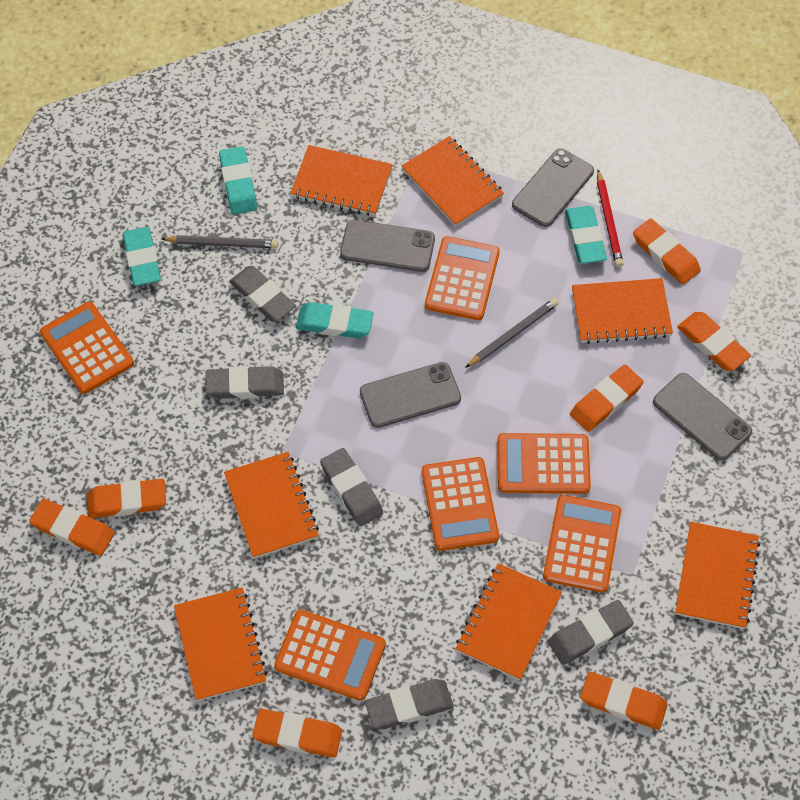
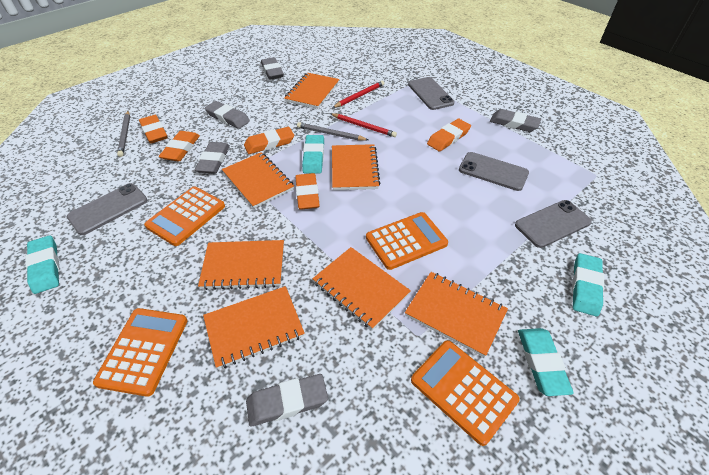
orange calculator: 6 -> 4
orange eraser: 7 -> 5
red pencil: 1 -> 2

